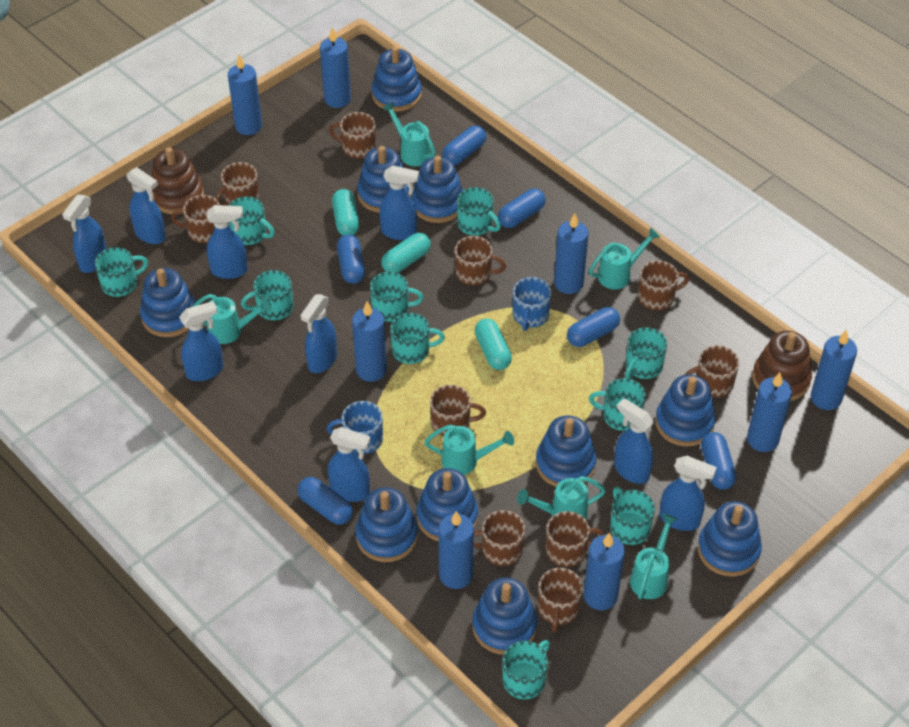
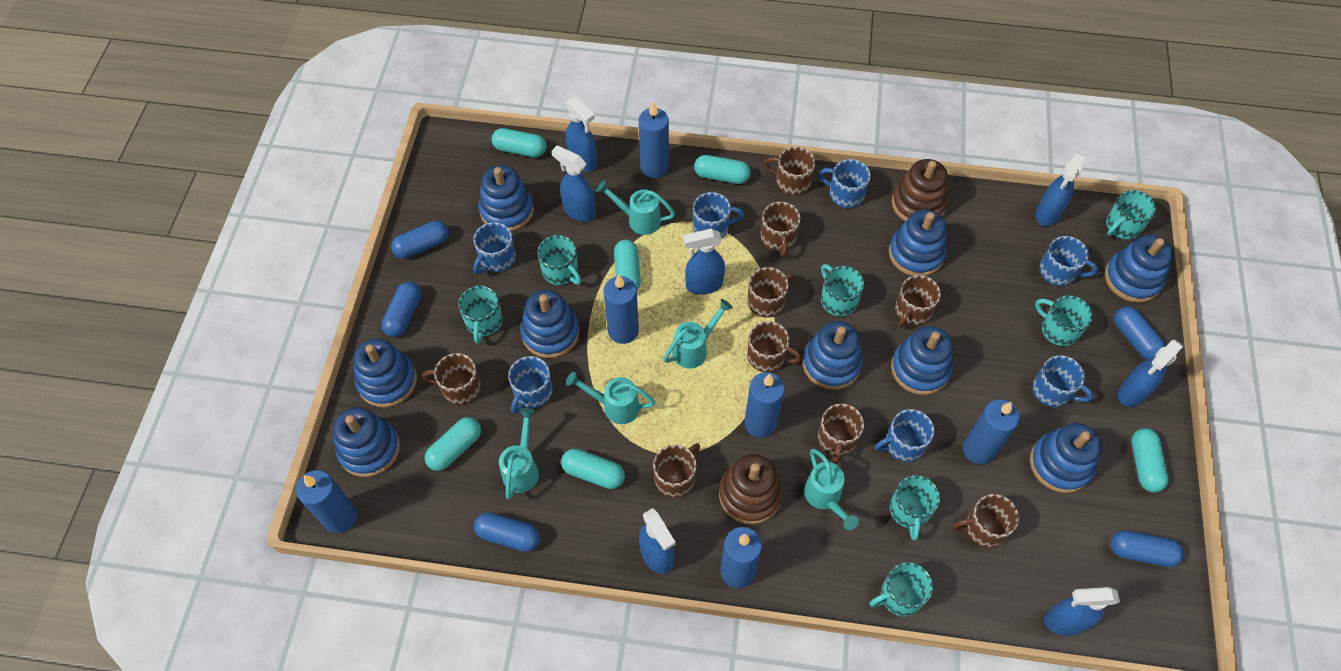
blue candle: 8 -> 6
blue capsule: 6 -> 5
blue mug: 2 -> 7
blue spray bottle: 9 -> 7
blue stacking toy: 10 -> 9
brown mug: 10 -> 9
turquoise capsule: 3 -> 6
turquoise mug: 10 -> 7
turquoise watering can: 6 -> 5

